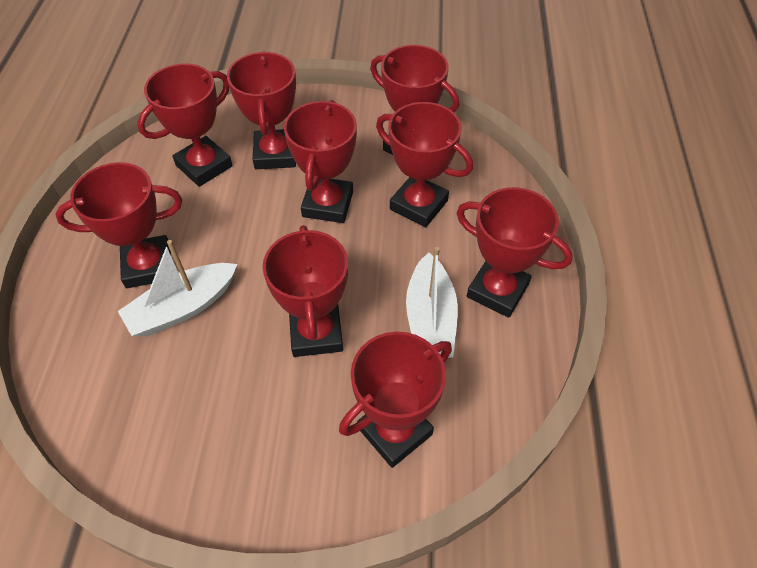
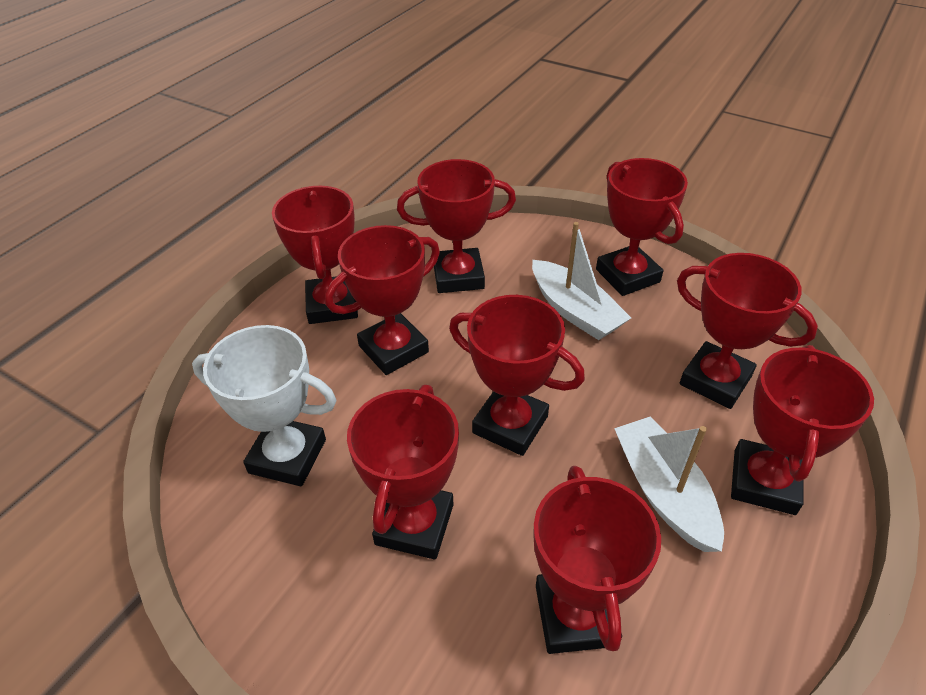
white trophy: 0 -> 1

